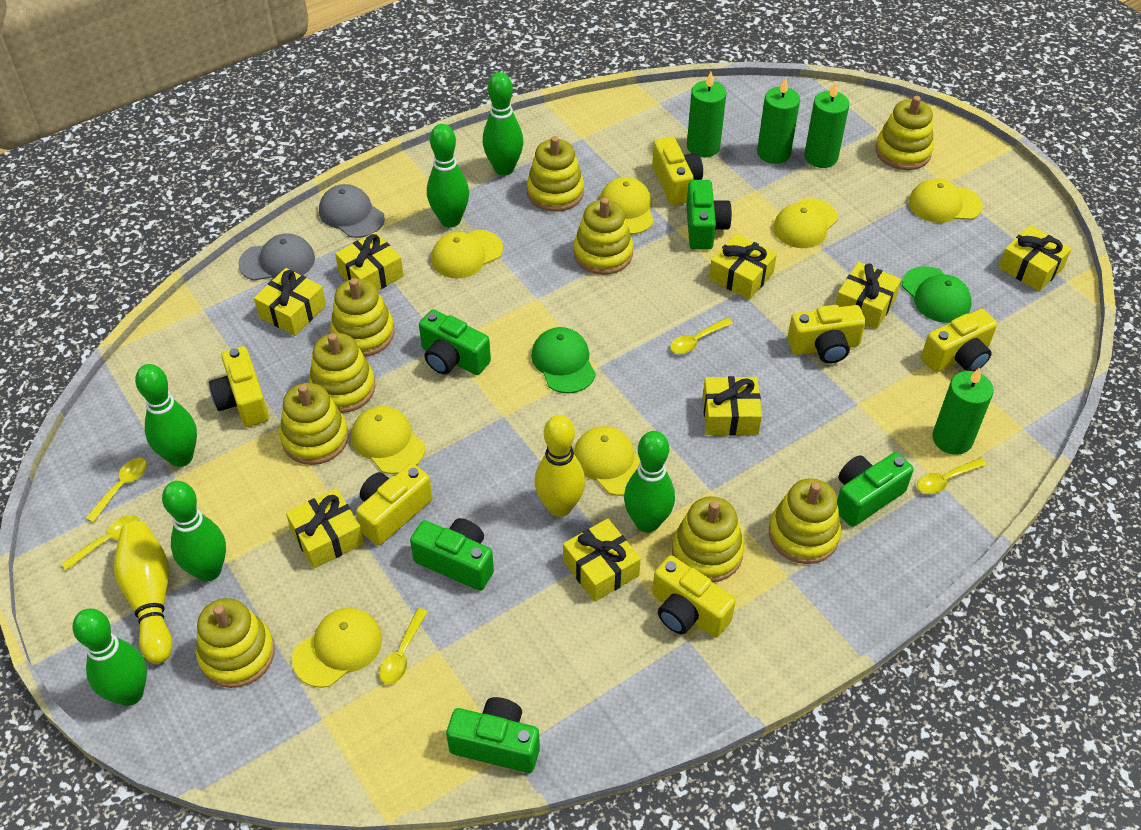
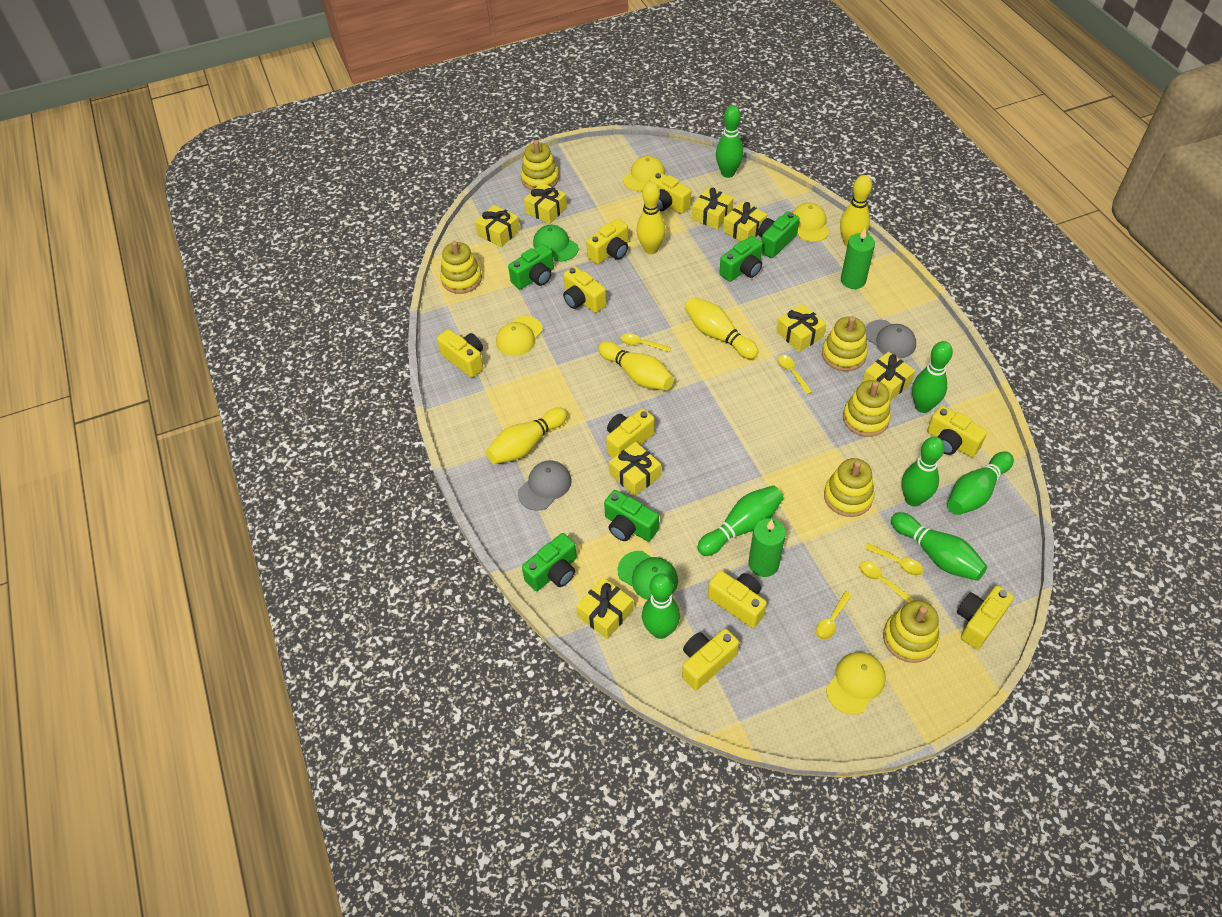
green bowling pin: 6 -> 7
green candle: 4 -> 2
yellow bowling pin: 2 -> 5
yellow camera: 6 -> 9
yellow cap: 7 -> 4
yellow stacking toy: 9 -> 6

